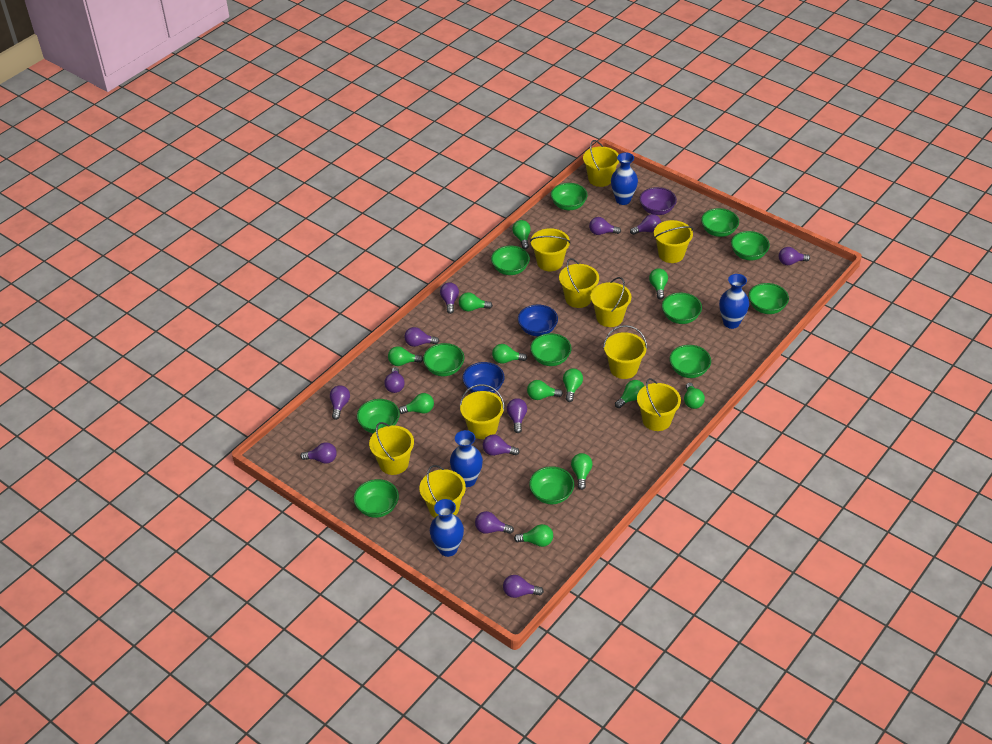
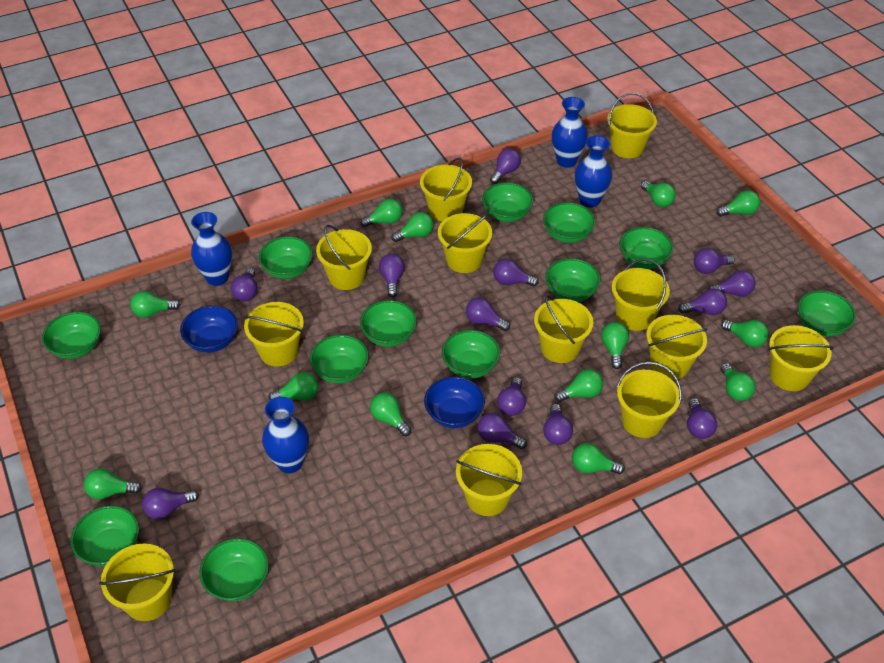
green light bulb: 12 -> 13
purple bowl: 1 -> 0
purple light bulb: 12 -> 13
yellow bucket: 10 -> 12

